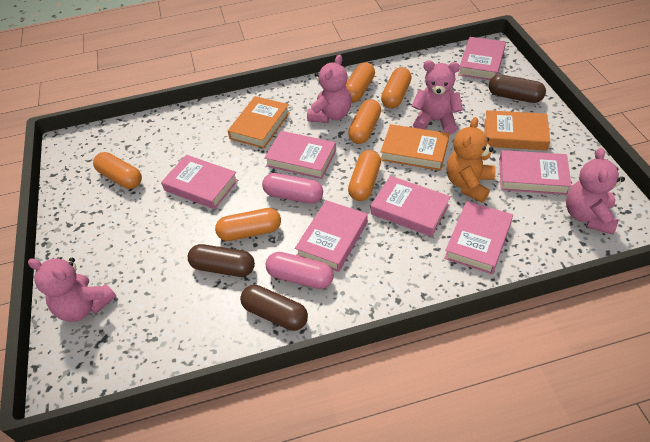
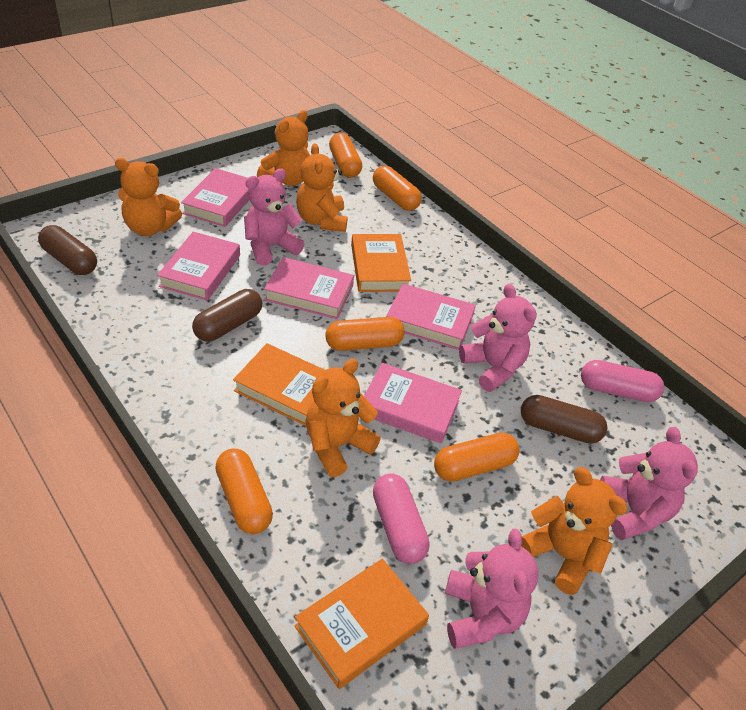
orange capsule: 6 -> 5
orange teddy bear: 1 -> 5
pink book: 7 -> 5

